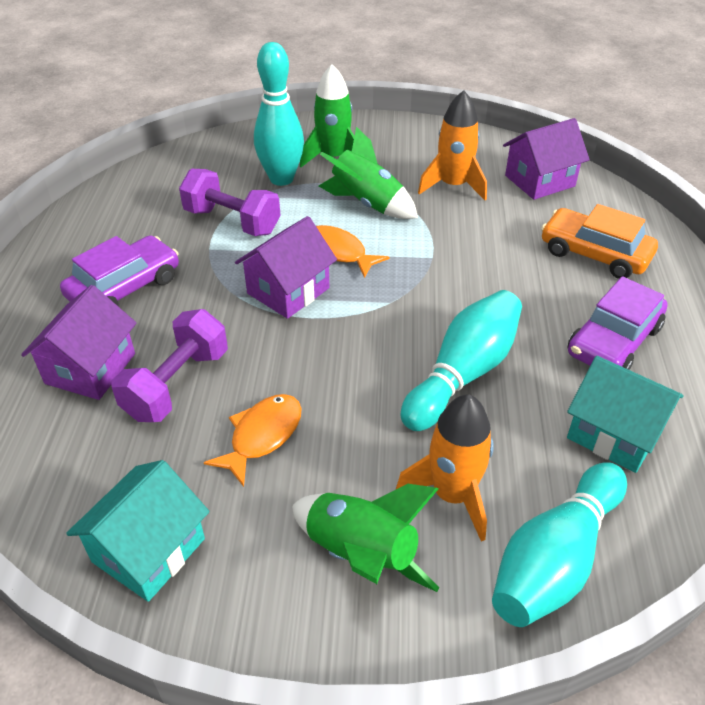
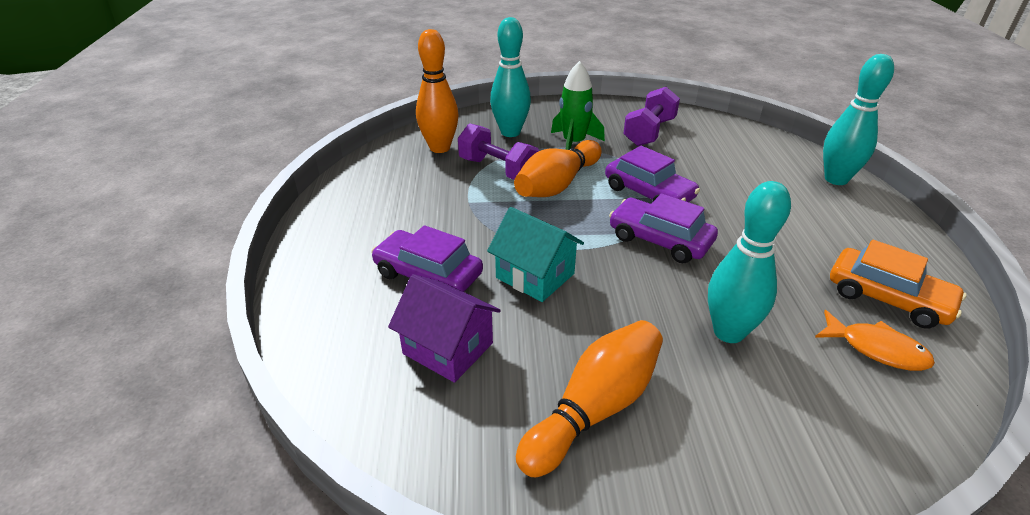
green rocket: 3 -> 1
orange bowling pin: 0 -> 3
orange fish: 2 -> 1
orange rocket: 2 -> 0
purple car: 2 -> 3
purple house: 3 -> 1
turquoise house: 2 -> 1

